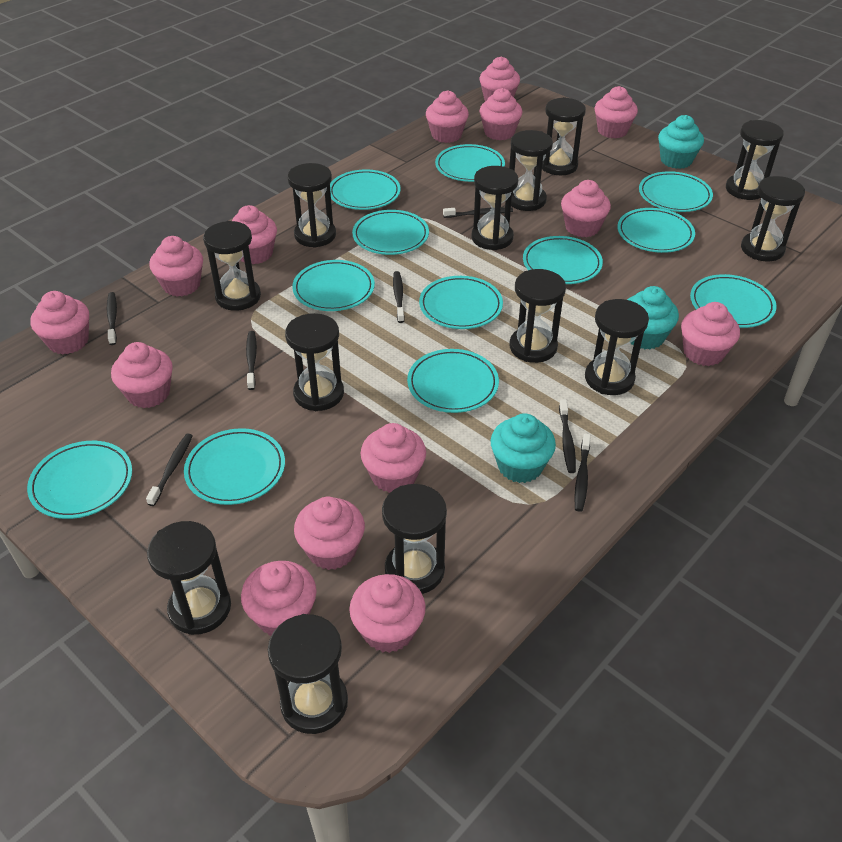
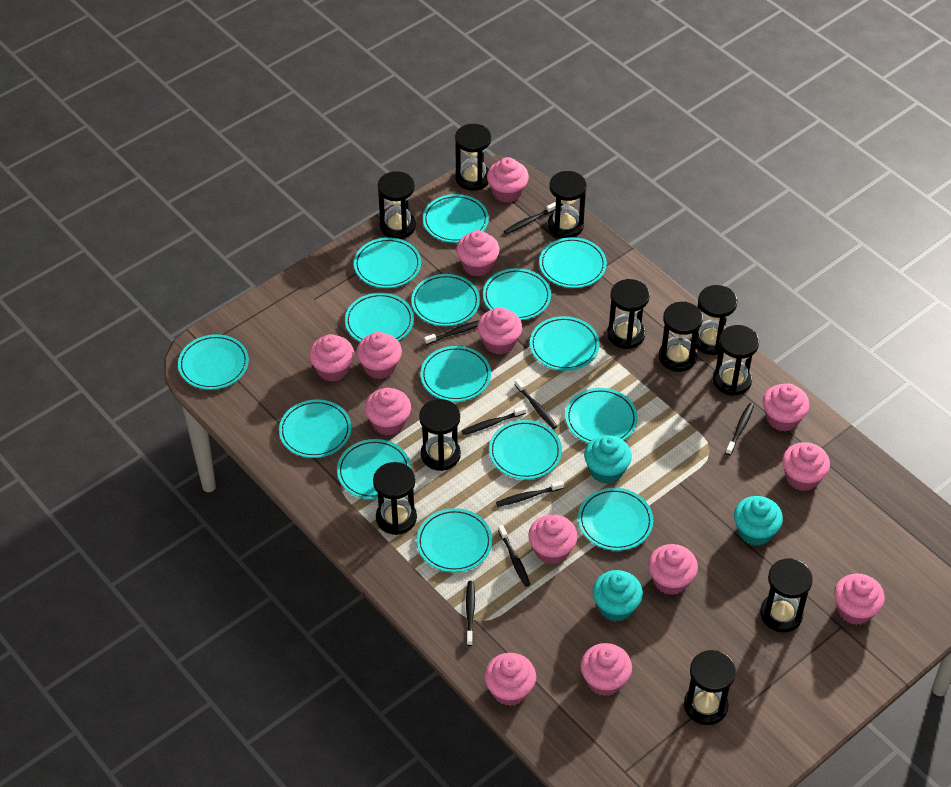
black hourglass: 13 -> 11
black toothbrush: 7 -> 8
pink cupcake: 14 -> 13
turquoise plate: 12 -> 15

